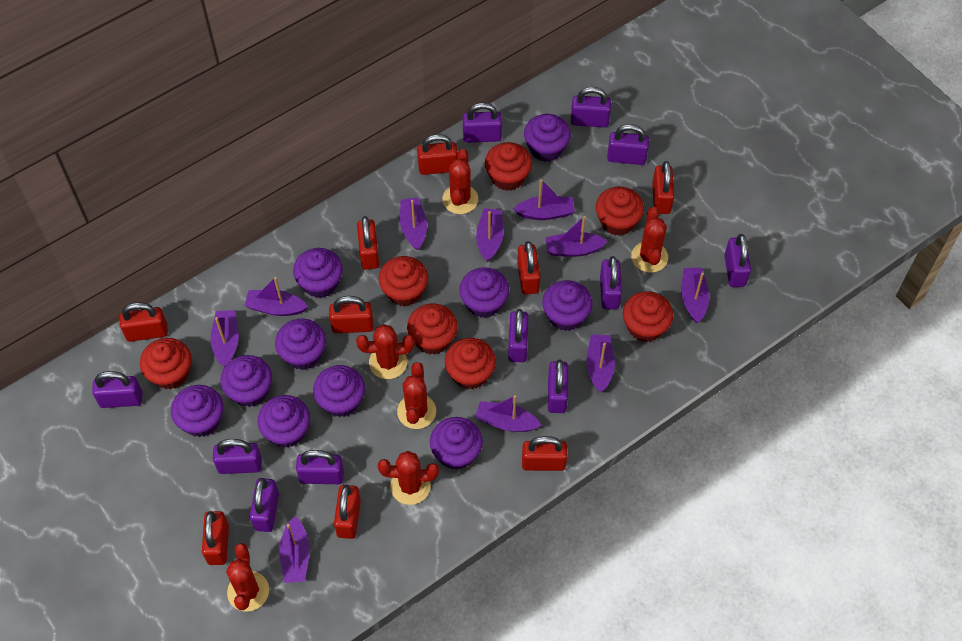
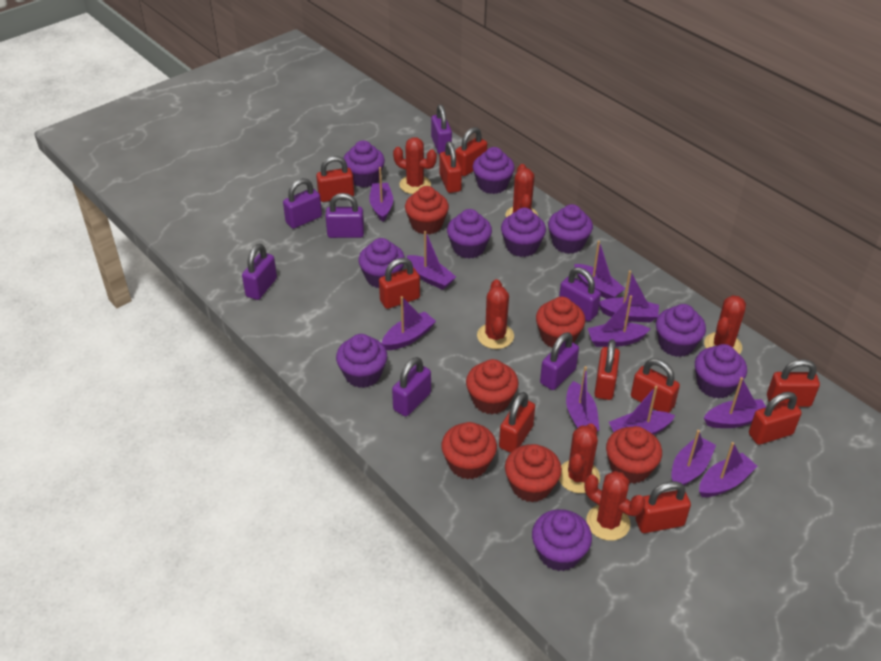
purple boat: 10 -> 11
purple padlock: 11 -> 7
red cupcake: 7 -> 6
red padlock: 9 -> 10

